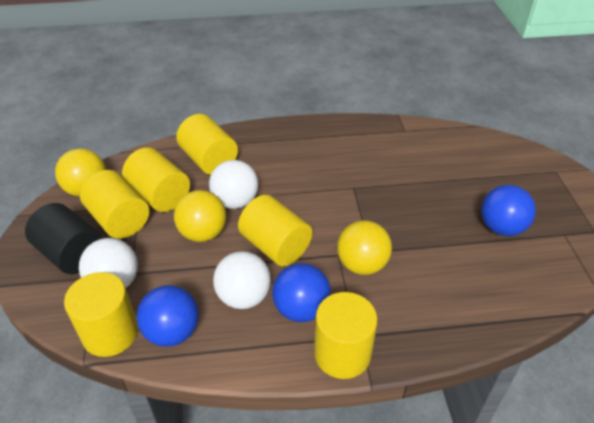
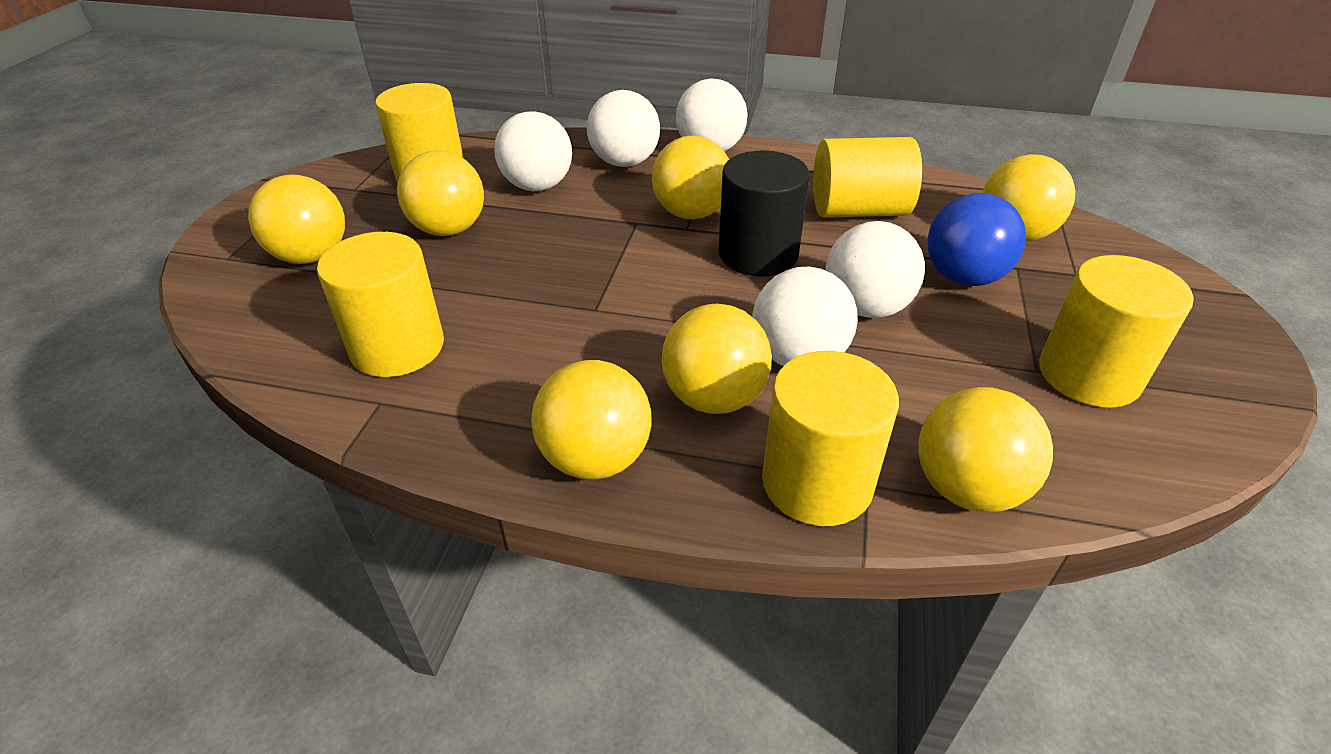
blue ball: 3 -> 1
white ball: 3 -> 5
yellow ball: 3 -> 7
yellow cylinder: 6 -> 5

